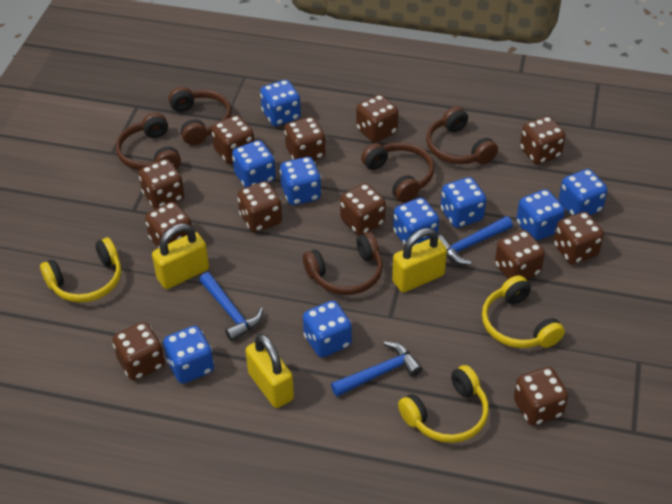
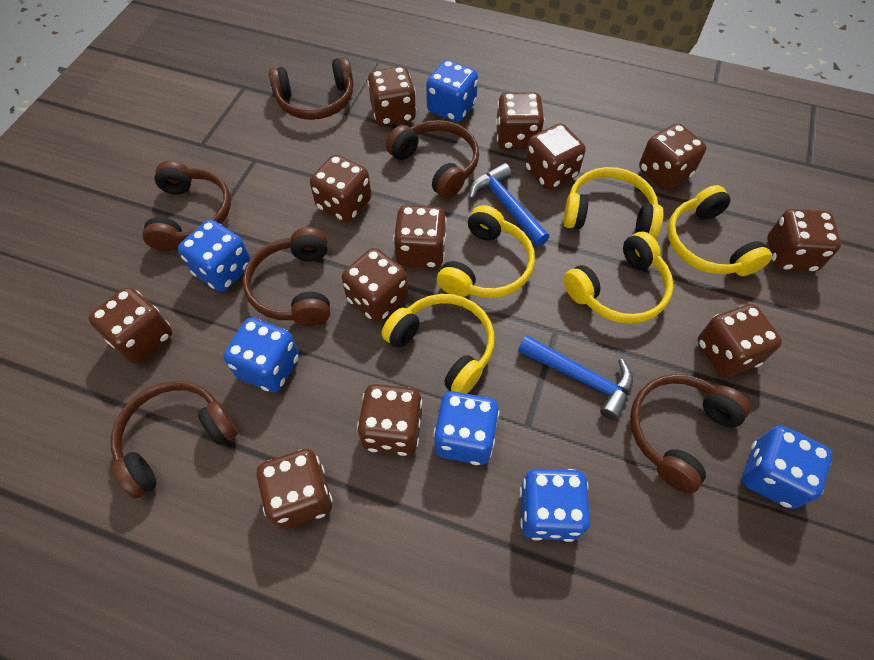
blue dice: 9 -> 6
blue hammer: 3 -> 2
brown headphones: 5 -> 6
yellow headphones: 3 -> 5
yellow padlock: 3 -> 0

